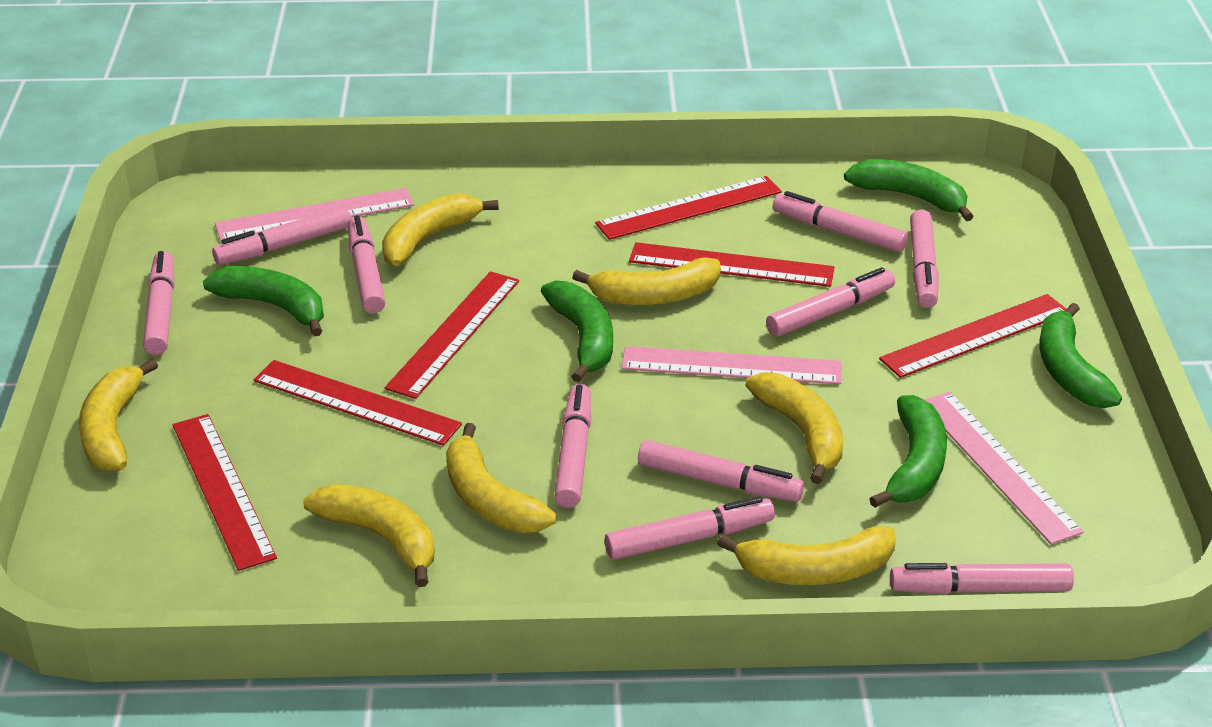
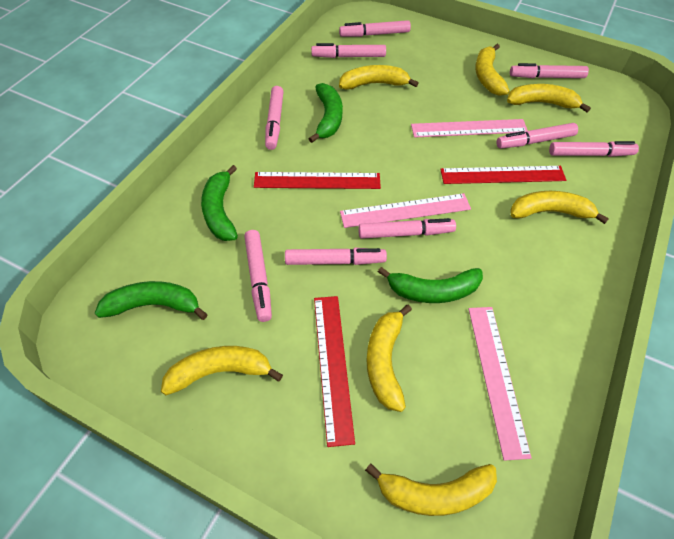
green banana: 5 -> 4
pink marker: 10 -> 9
red ruler: 6 -> 3

